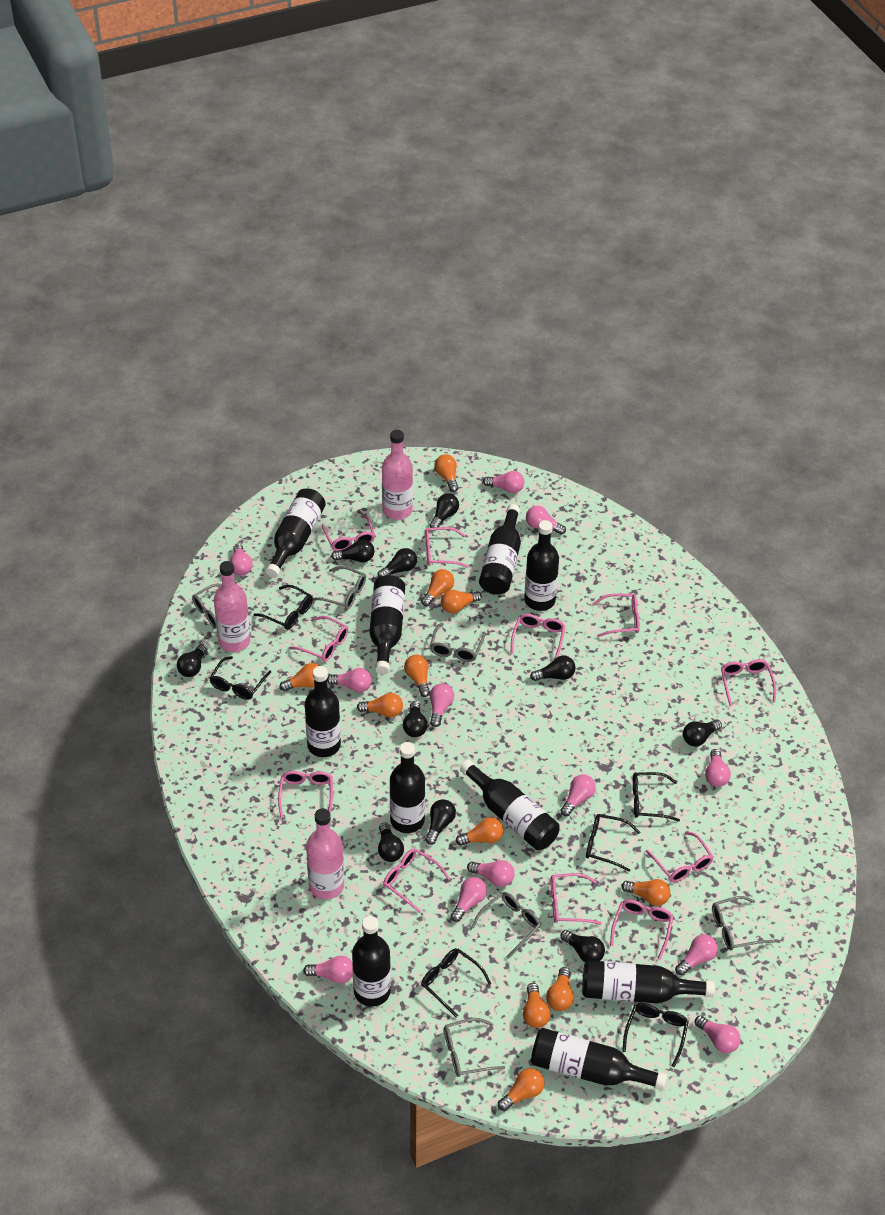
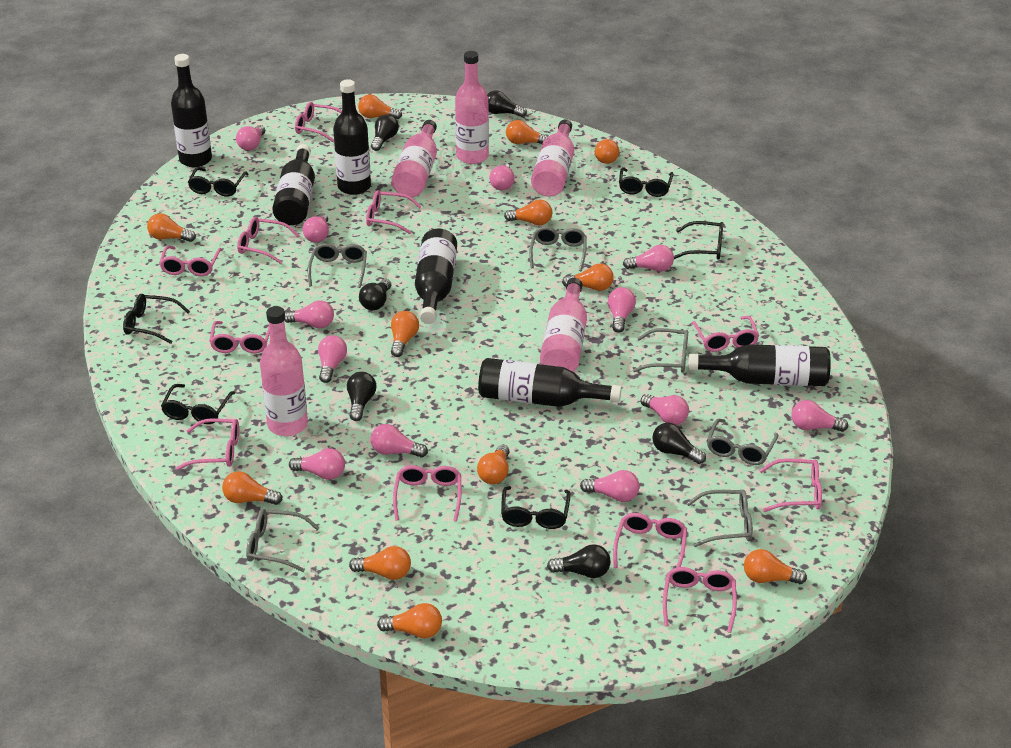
black bottle: 10 -> 6
black light bulb: 10 -> 6
orange light bulb: 11 -> 12
pink bottle: 3 -> 5

